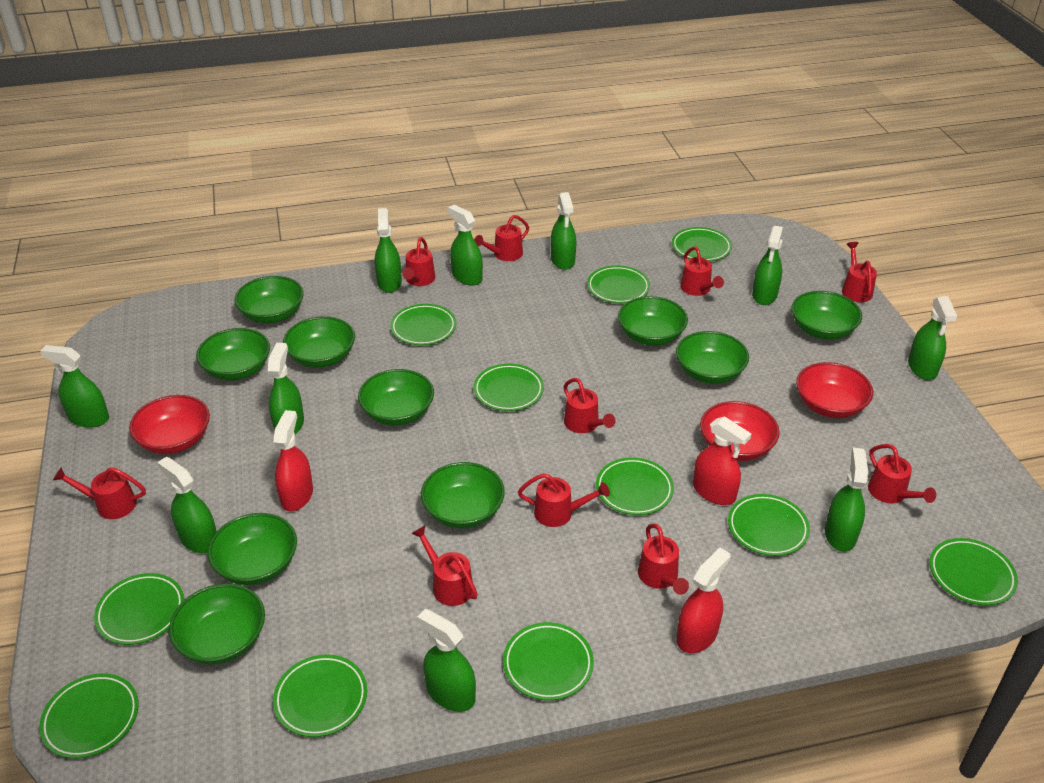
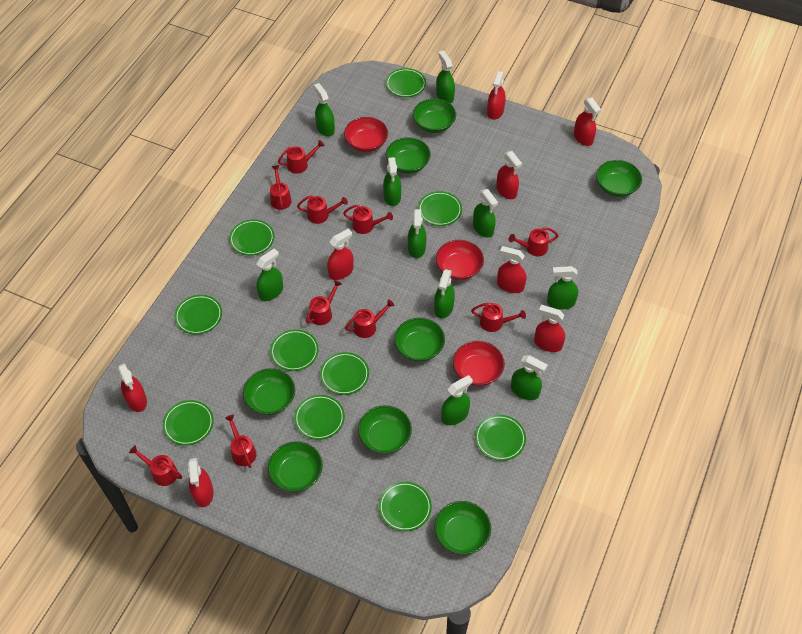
green bowl: 10 -> 8
green plate: 11 -> 10
red spray bottle: 3 -> 8

